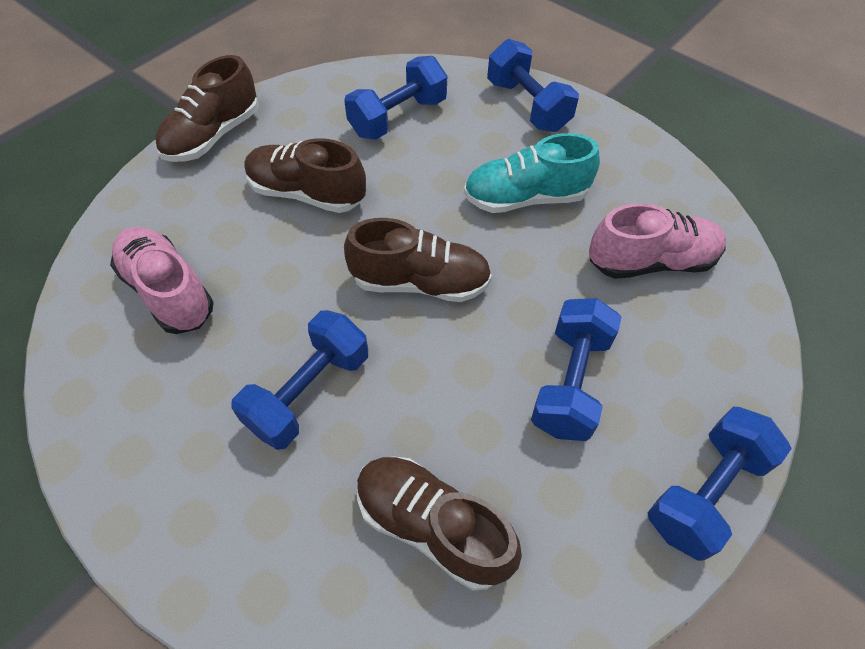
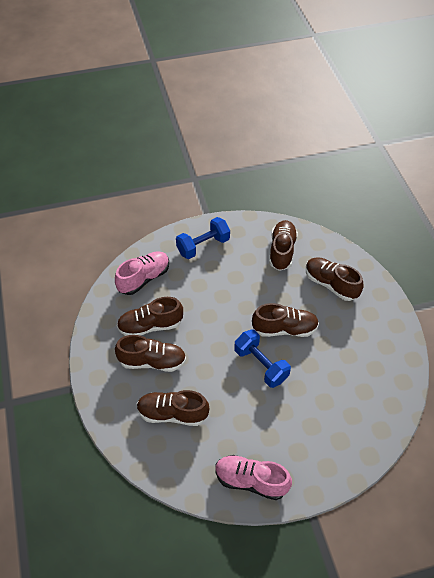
blue dumbbell: 5 -> 2
brown shoe: 4 -> 6
turquoise shoe: 1 -> 0

